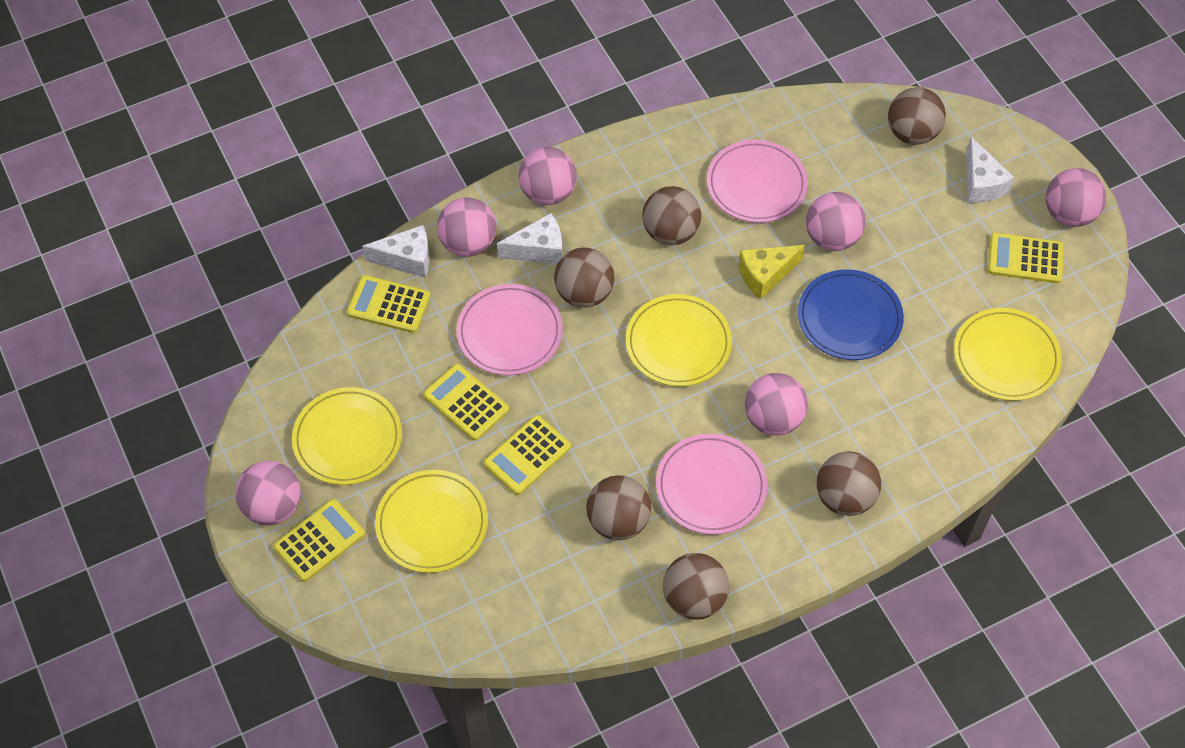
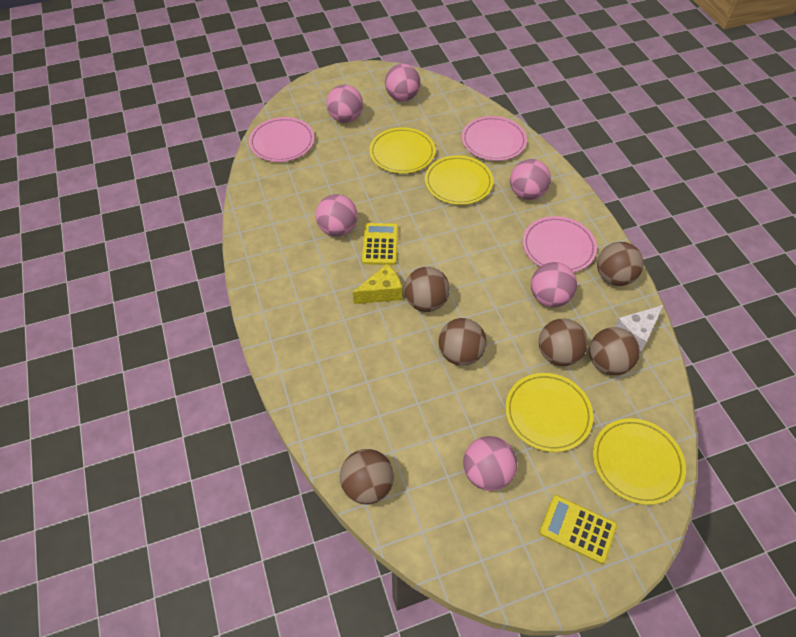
blue plate: 1 -> 0
white cheese: 3 -> 1
yellow calculator: 5 -> 2

